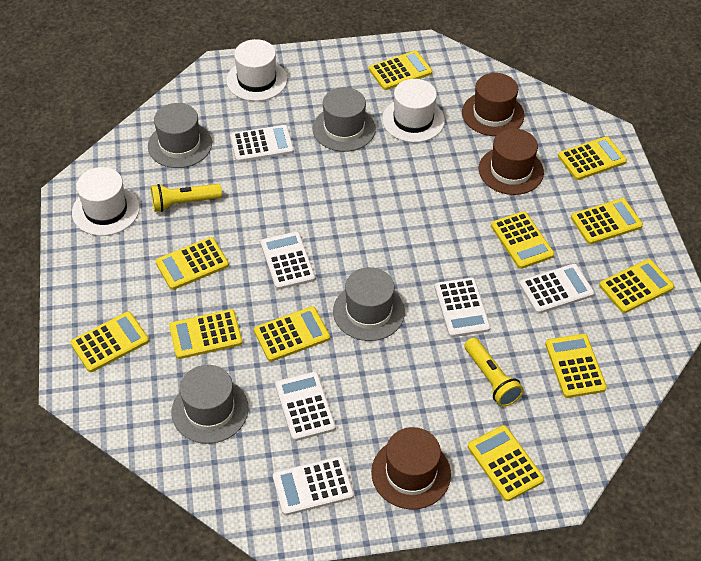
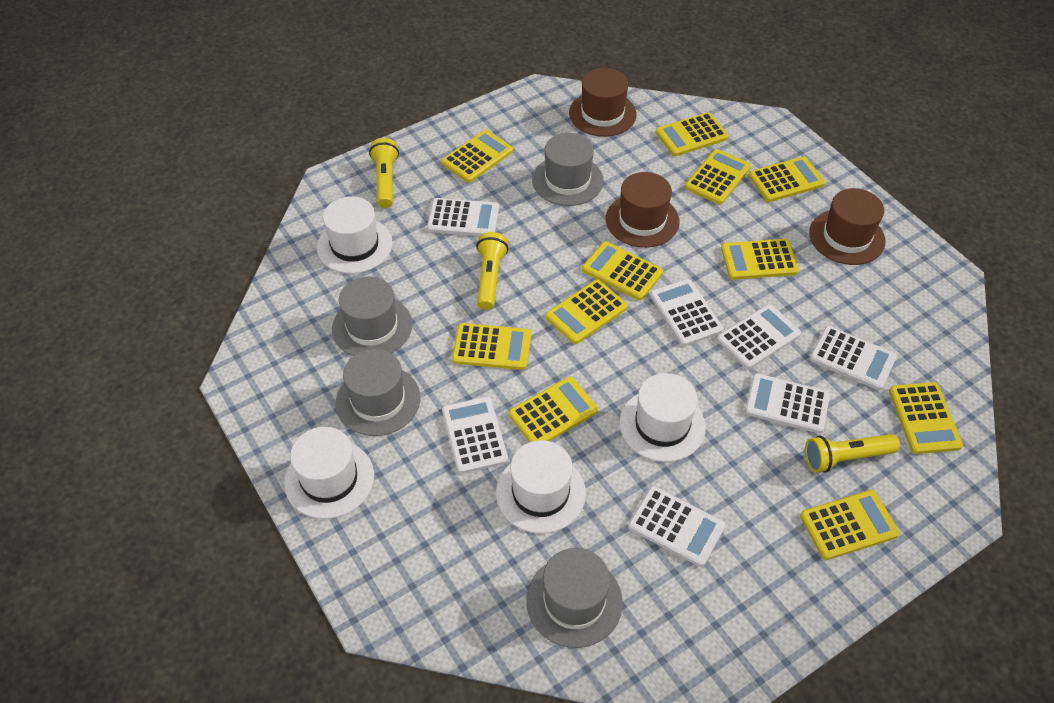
white calculator: 6 -> 7
white hat: 3 -> 4
yellow flashlight: 2 -> 3

